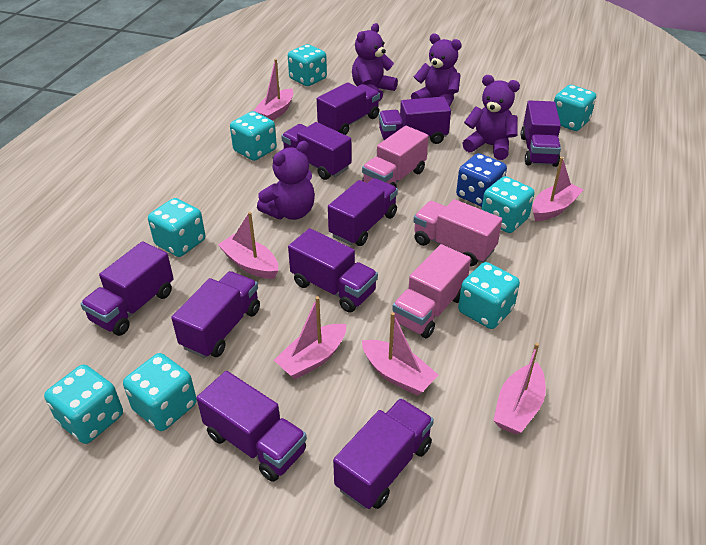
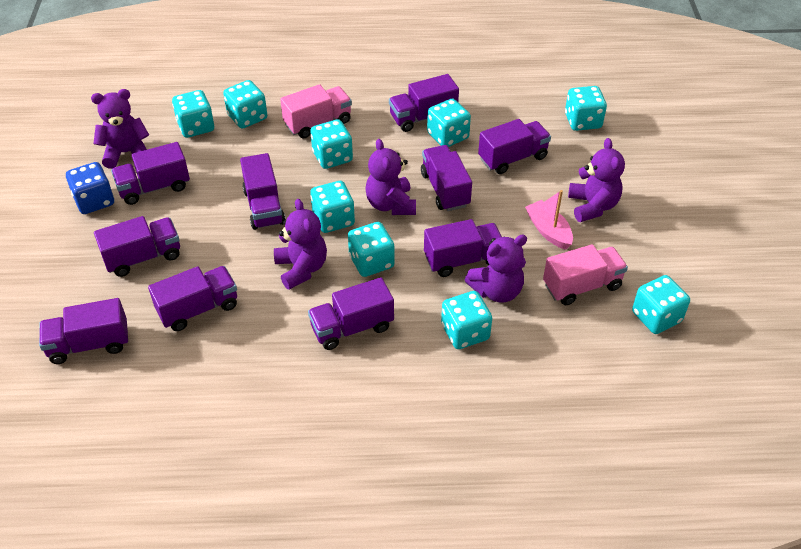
pink boat: 6 -> 1
pink truck: 3 -> 2
purple teddy bear: 4 -> 5
turquoise dice: 8 -> 9

